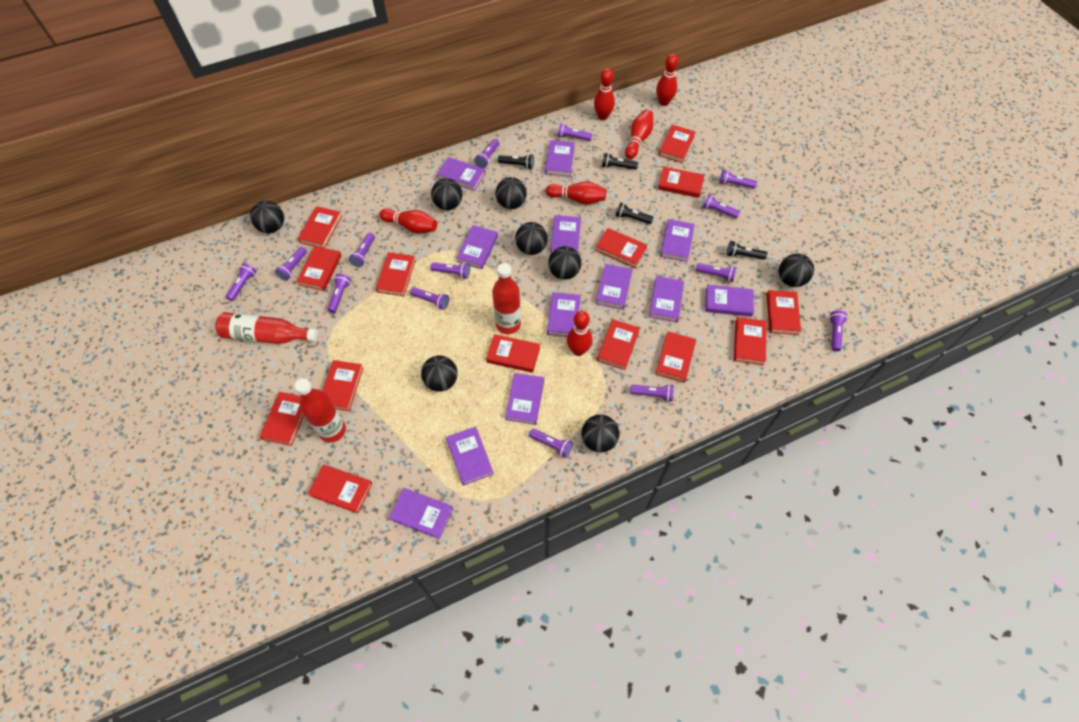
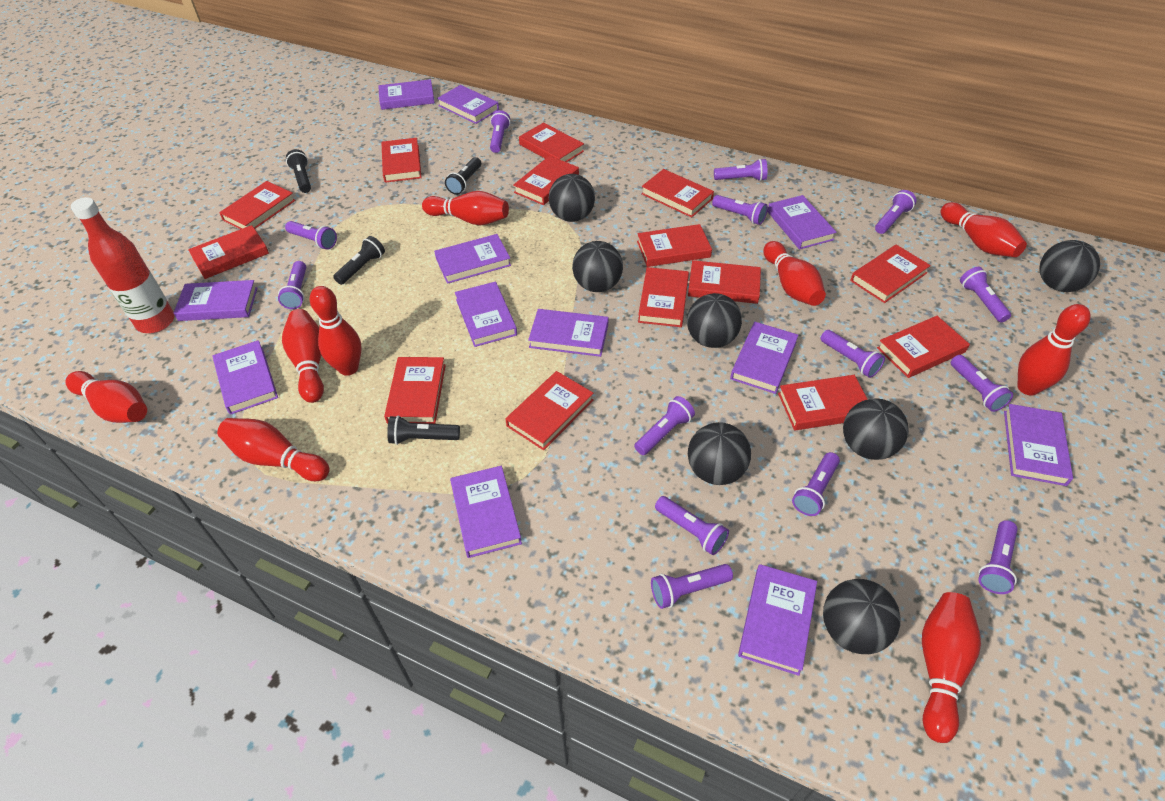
black ball: 8 -> 7
red bottle: 3 -> 1
red bowling pin: 6 -> 9

